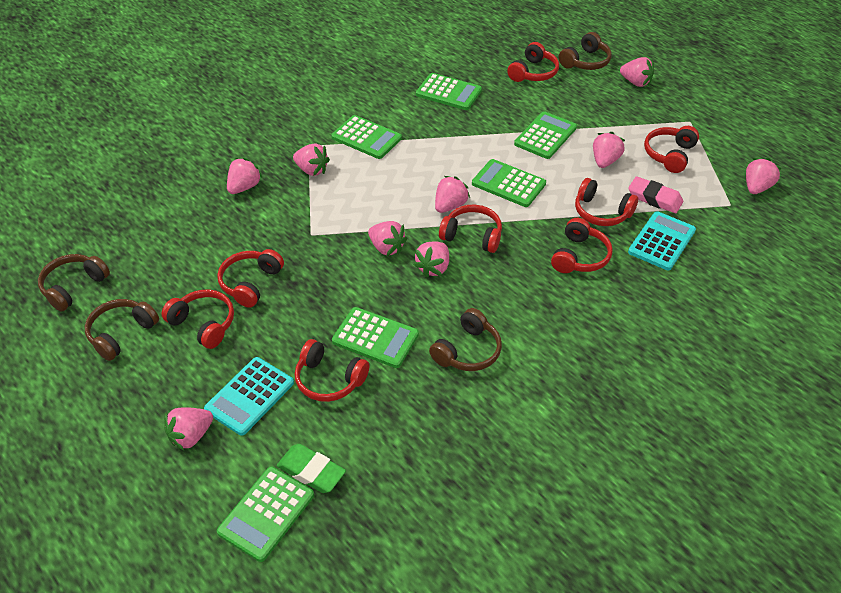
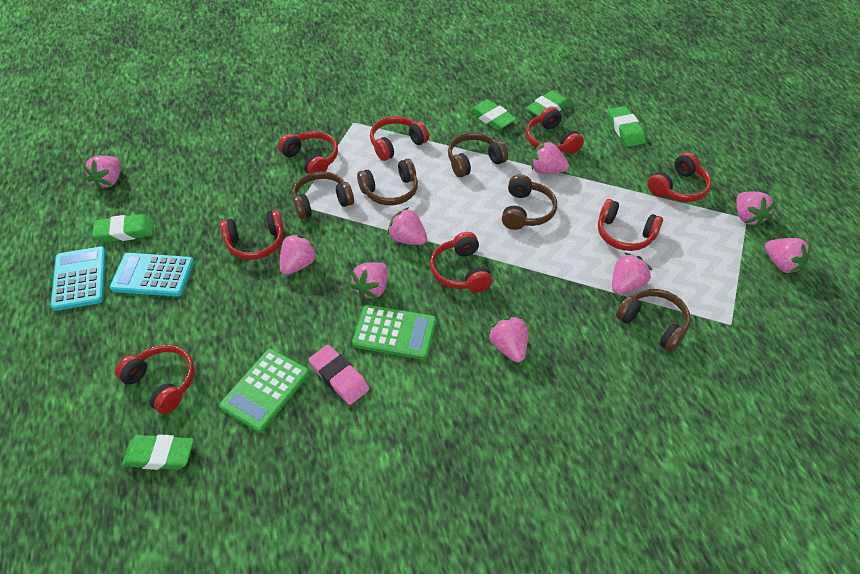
brown headphones: 4 -> 5
green calculator: 6 -> 2
green eraser: 1 -> 5

